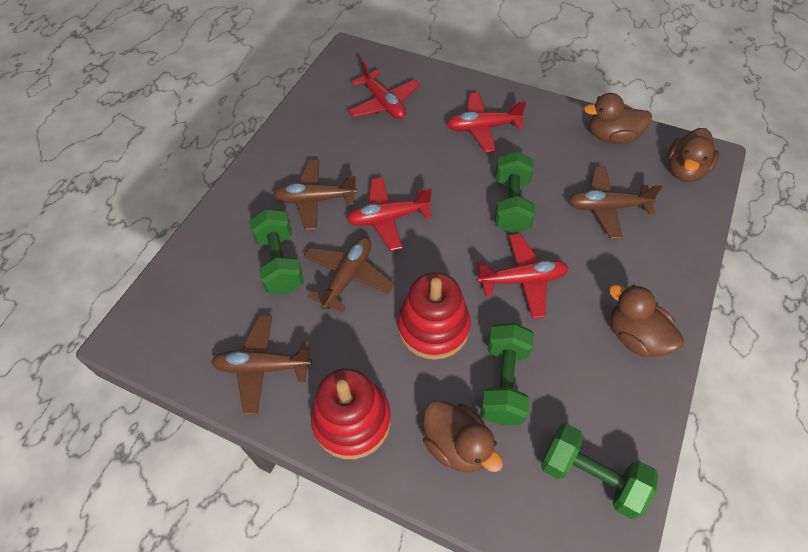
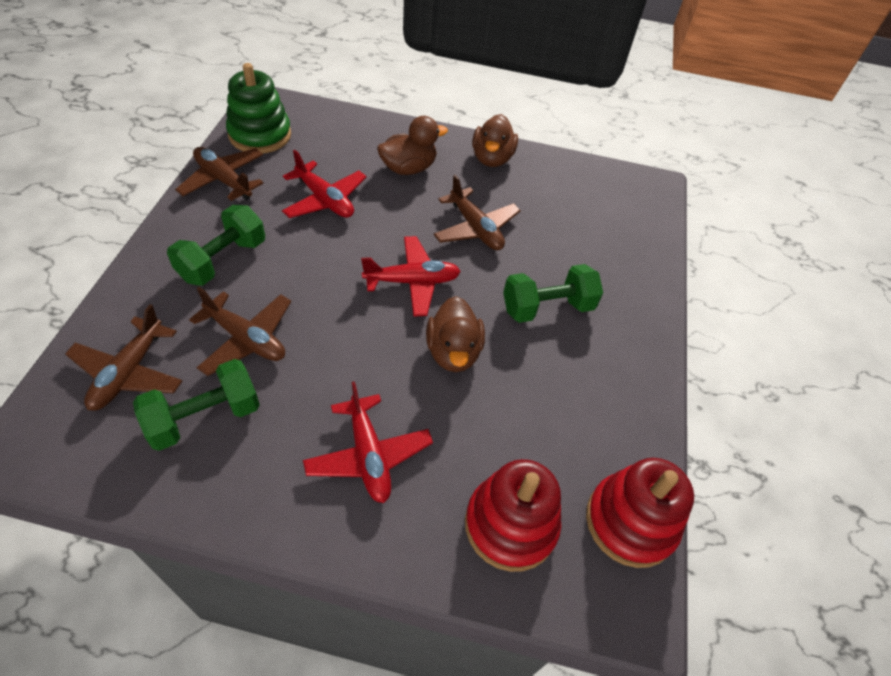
brown duck: 4 -> 3
green dumbbell: 4 -> 3
green stacking toy: 0 -> 1
red plane: 4 -> 3

